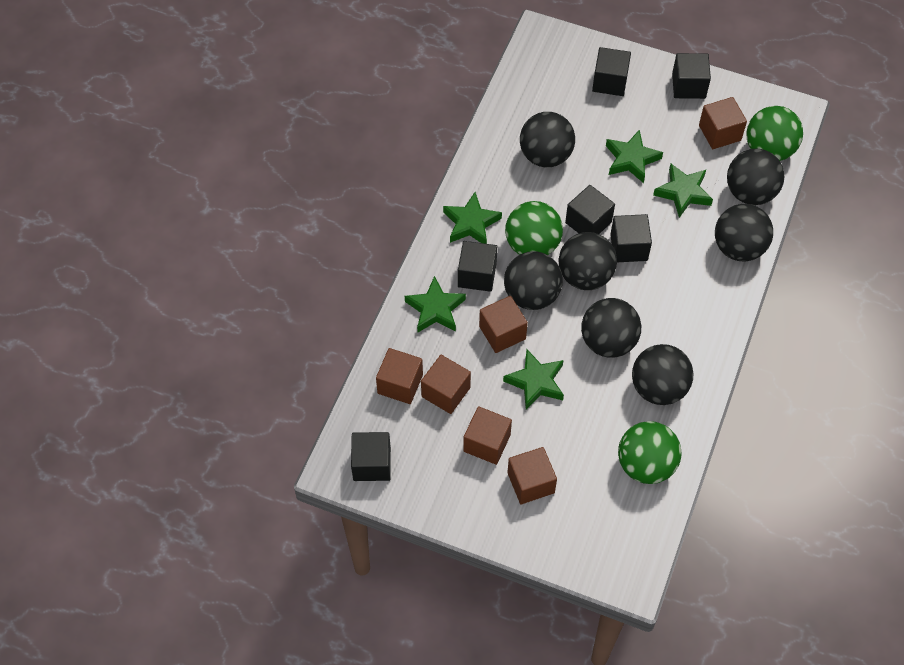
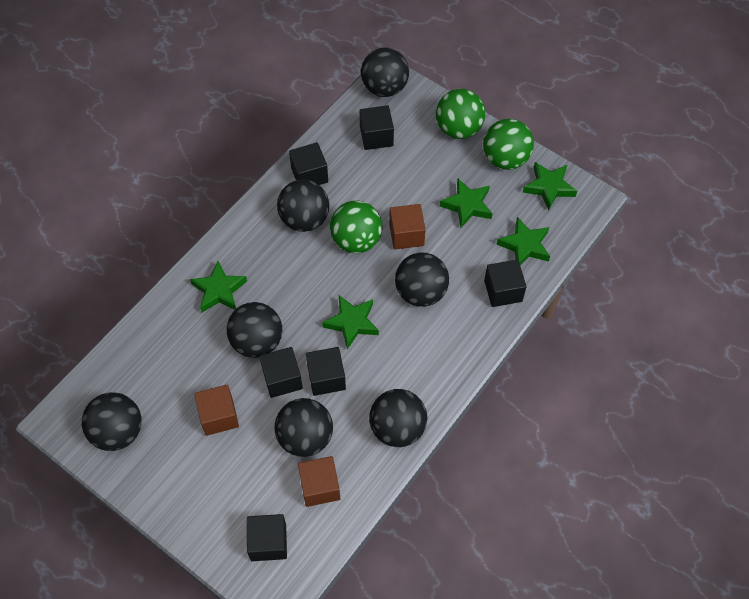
brown cube: 6 -> 3

